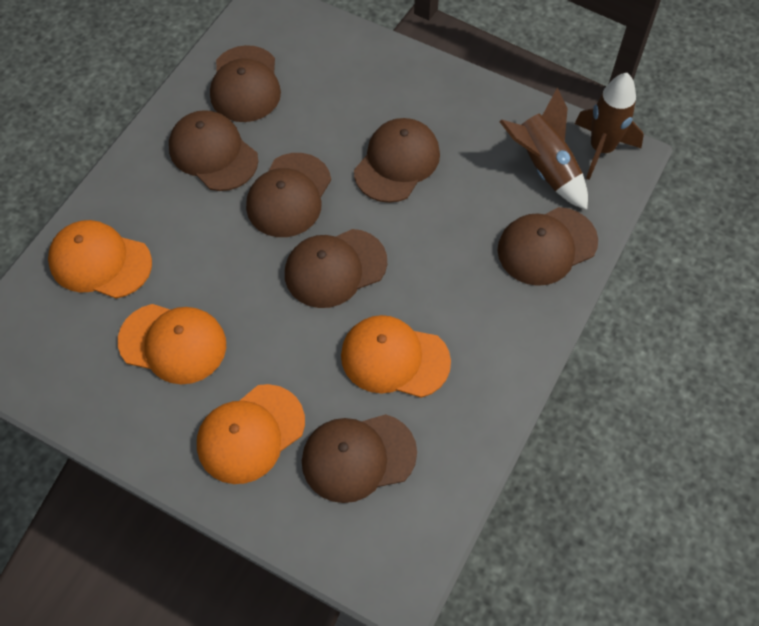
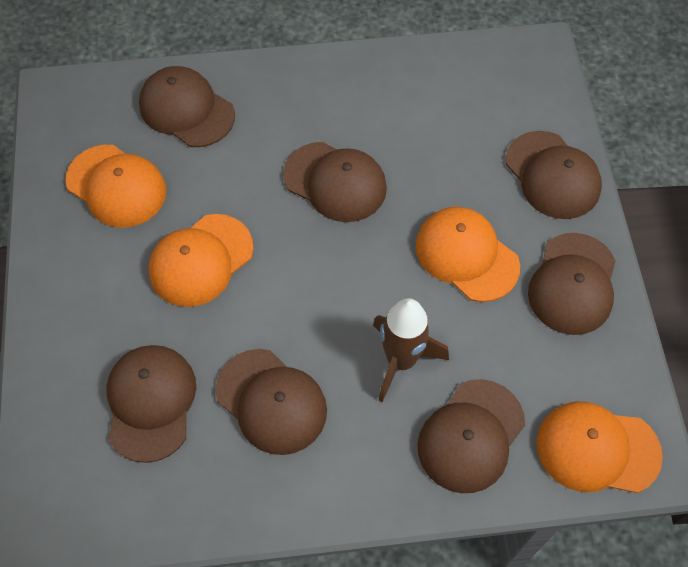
brown rocket: 2 -> 1

